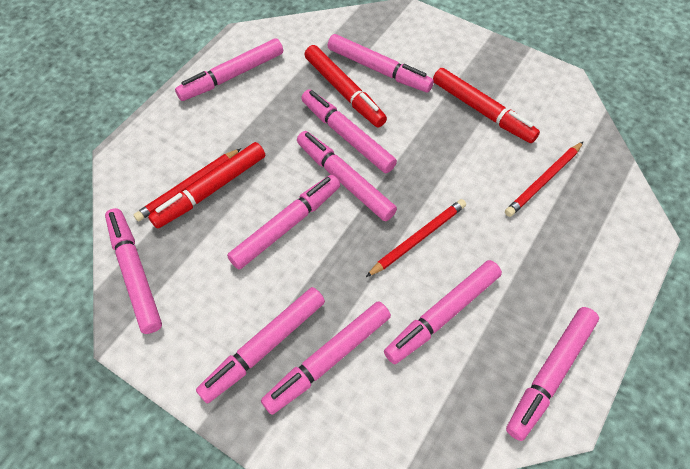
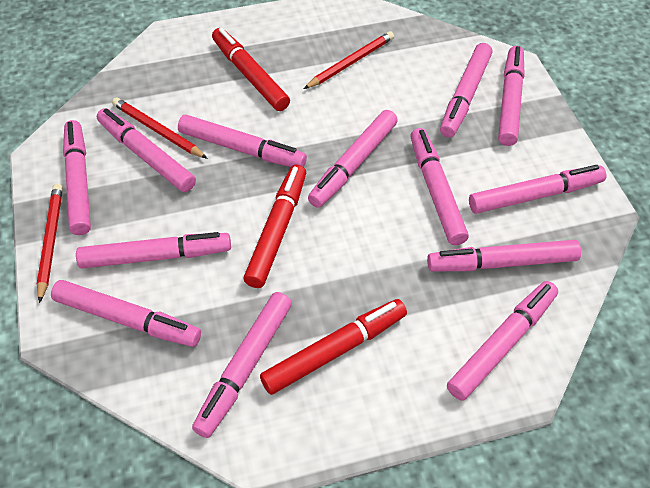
pink marker: 10 -> 13

